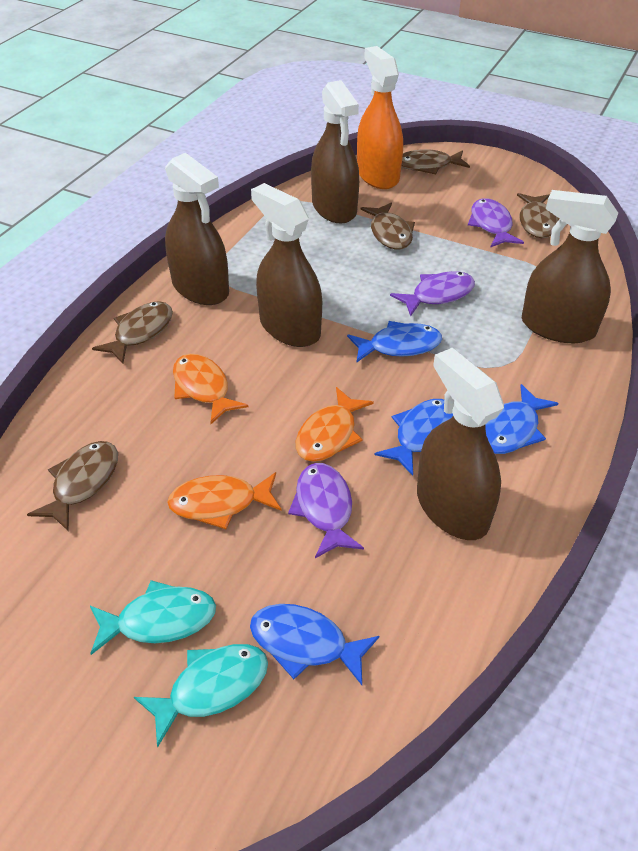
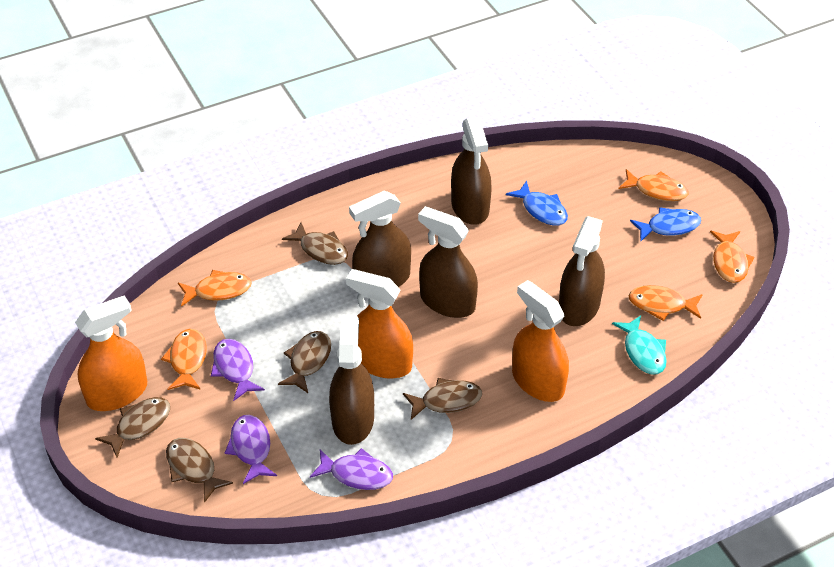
blue fish: 4 -> 2
orange fish: 3 -> 5
orange spray bottle: 1 -> 3
turquoise fish: 2 -> 1

